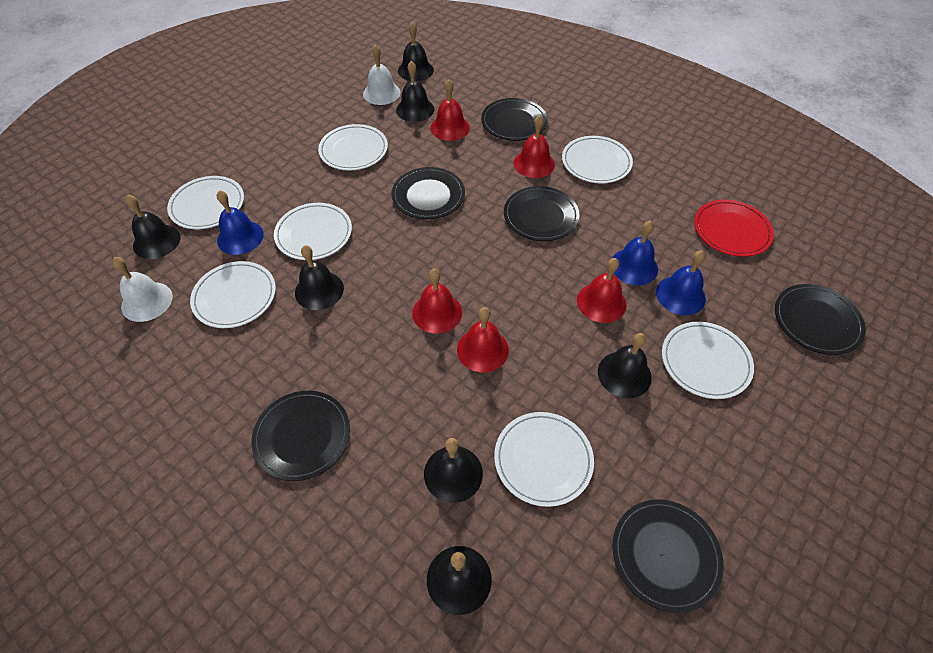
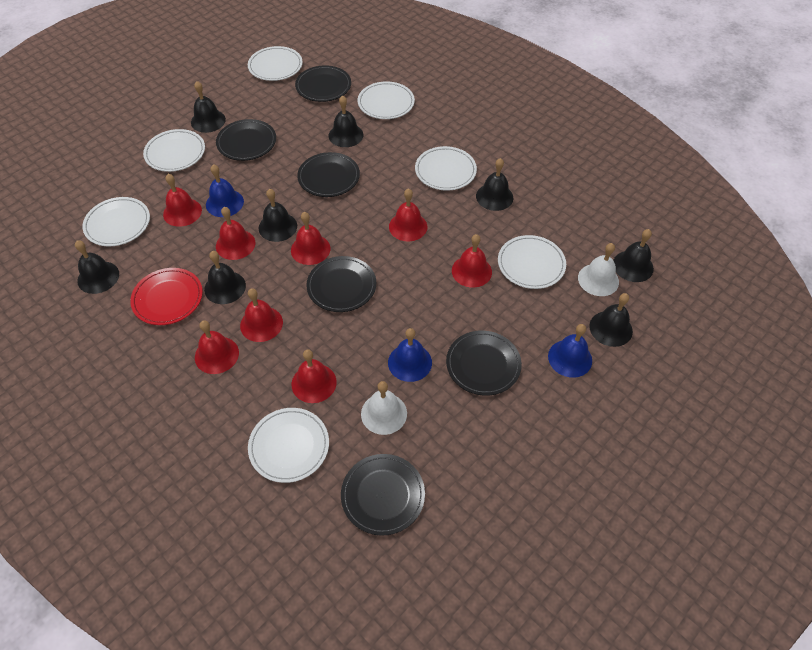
black bell: 7 -> 8
red bell: 5 -> 8

